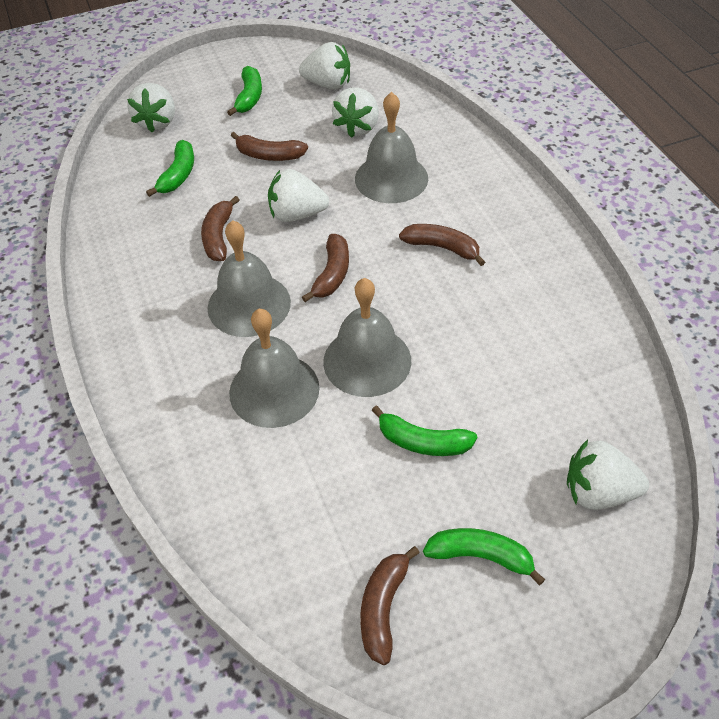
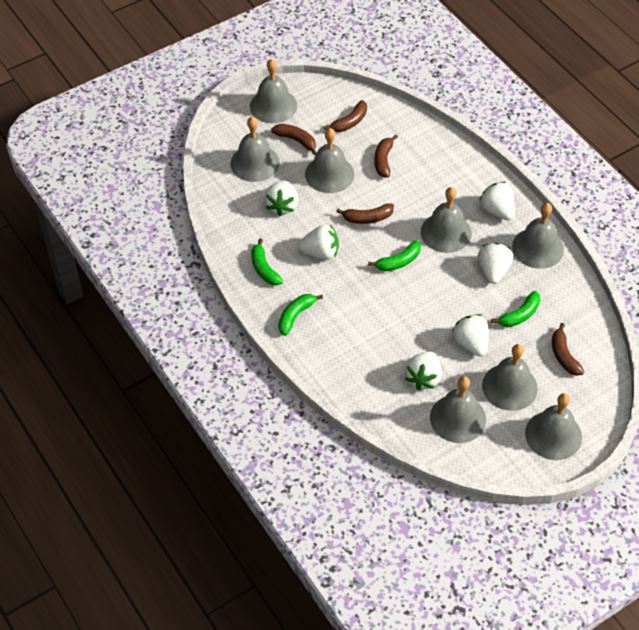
grey bell: 4 -> 8
white strawberry: 5 -> 6

